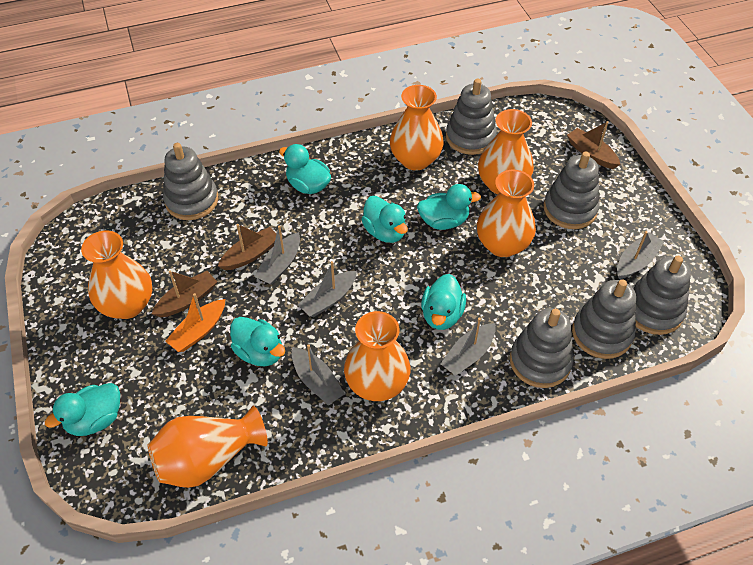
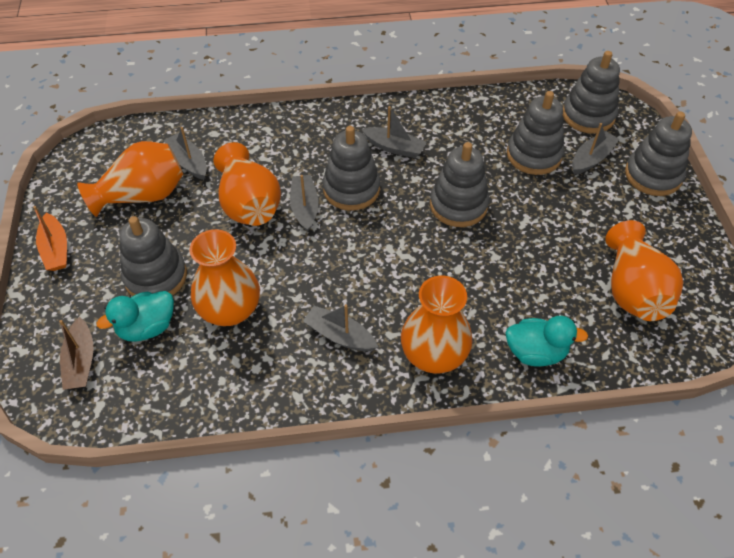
brown boat: 3 -> 1
orange vase: 6 -> 5
turquoise duck: 6 -> 2

